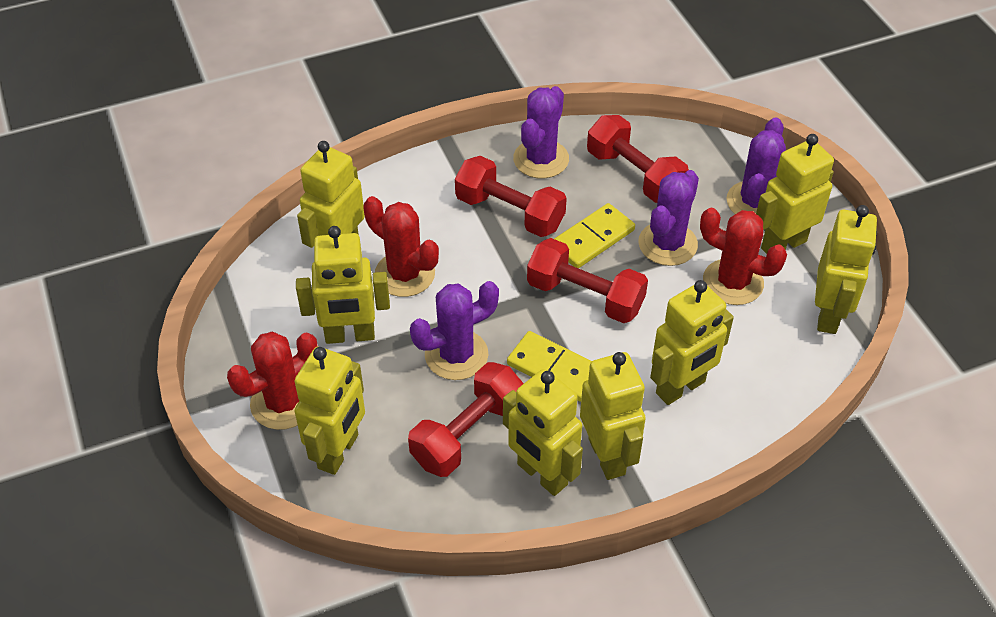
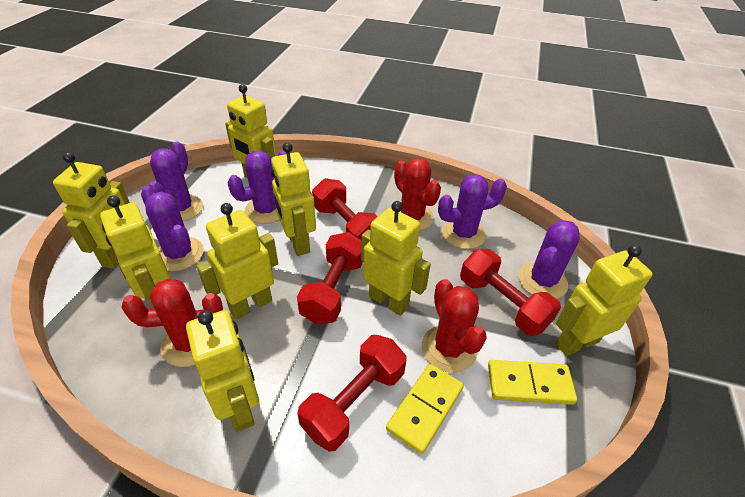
purple cactus: 4 -> 5

